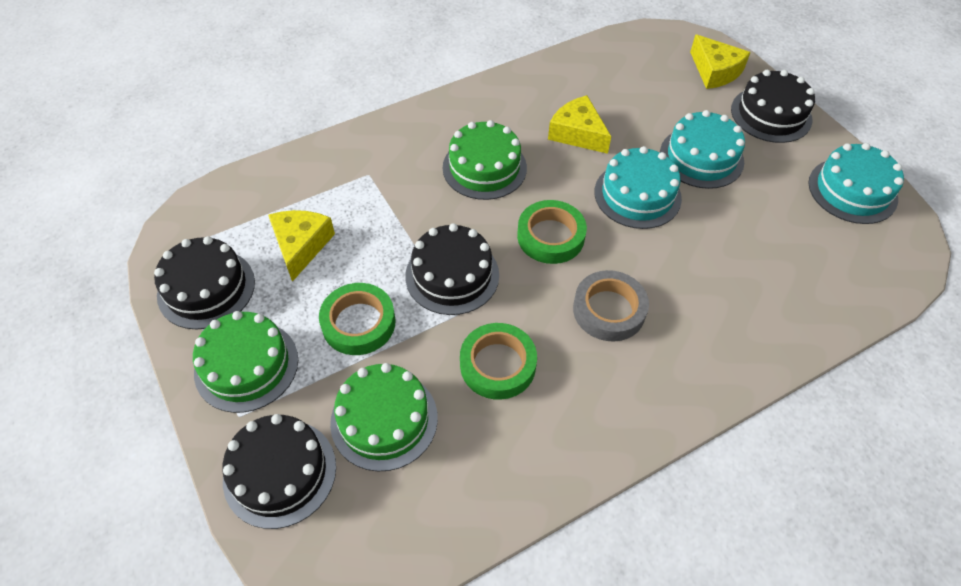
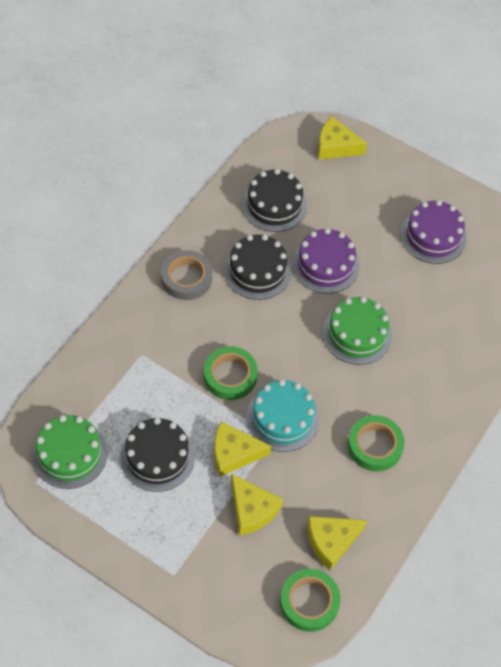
black cake: 4 -> 3
green cake: 3 -> 2
purple cake: 0 -> 2
turquoise cake: 3 -> 1
yellow cheese: 3 -> 4

